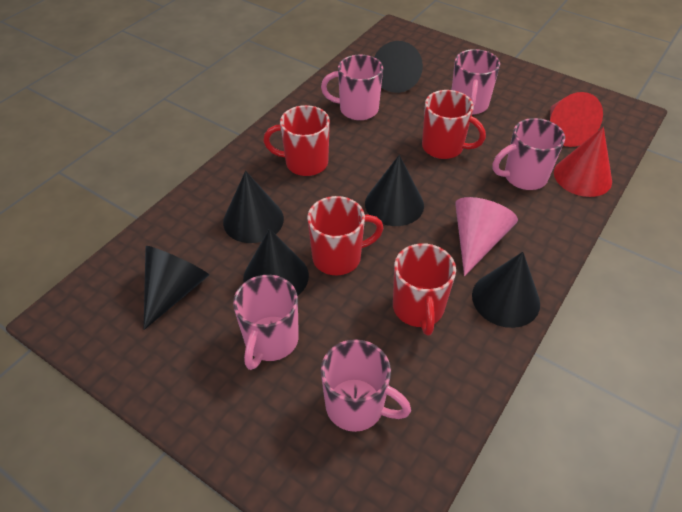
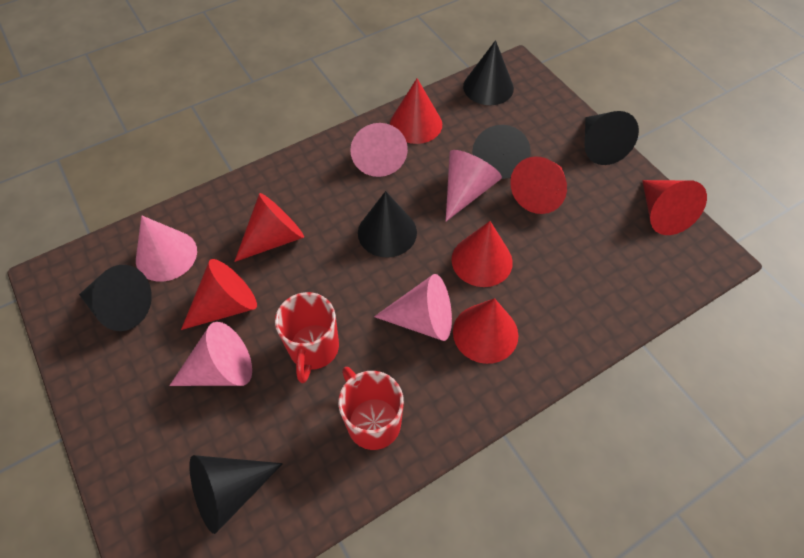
pink cone: 1 -> 5
pink mug: 5 -> 0
red cone: 2 -> 7
red mug: 4 -> 2

